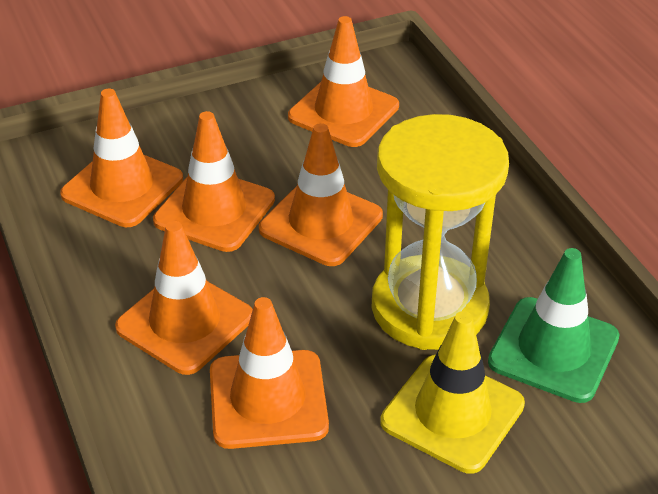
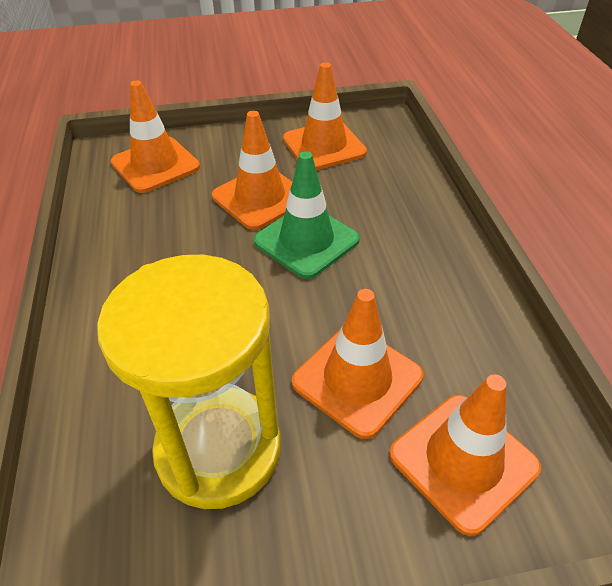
orange traffic cone: 6 -> 5
yellow traffic cone: 1 -> 0

